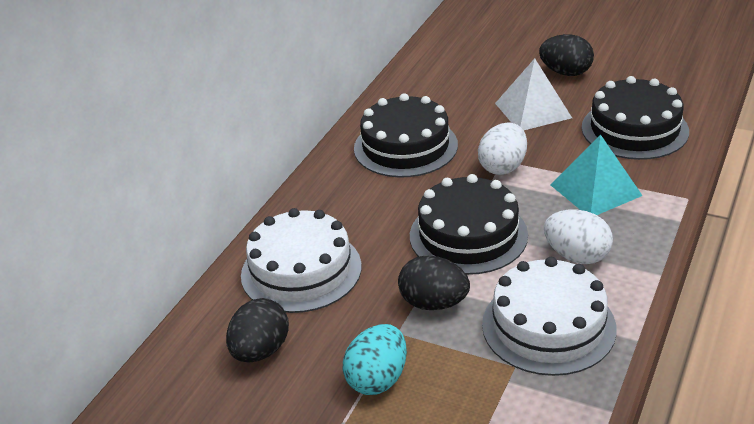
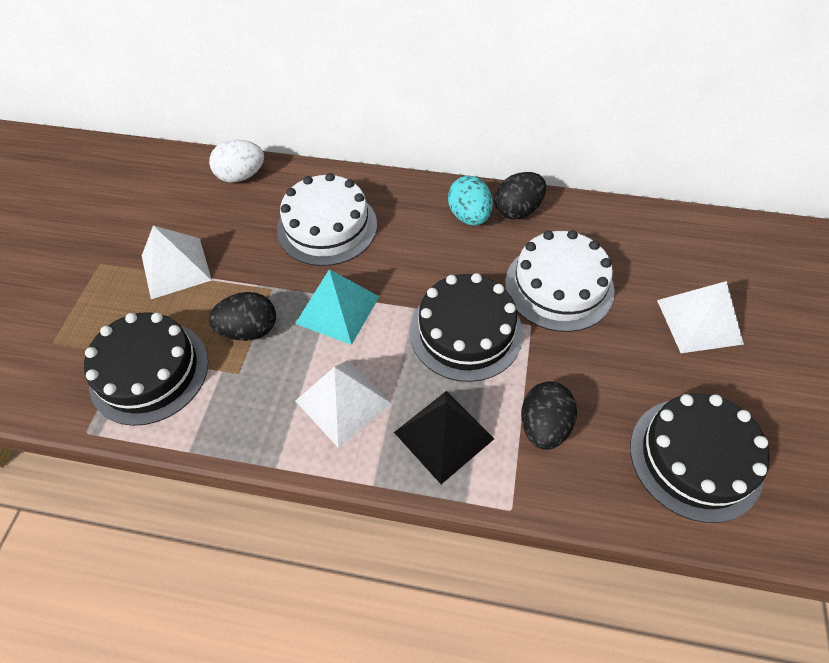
black pyramid: 0 -> 1
white egg: 2 -> 1
white pyramid: 1 -> 3

